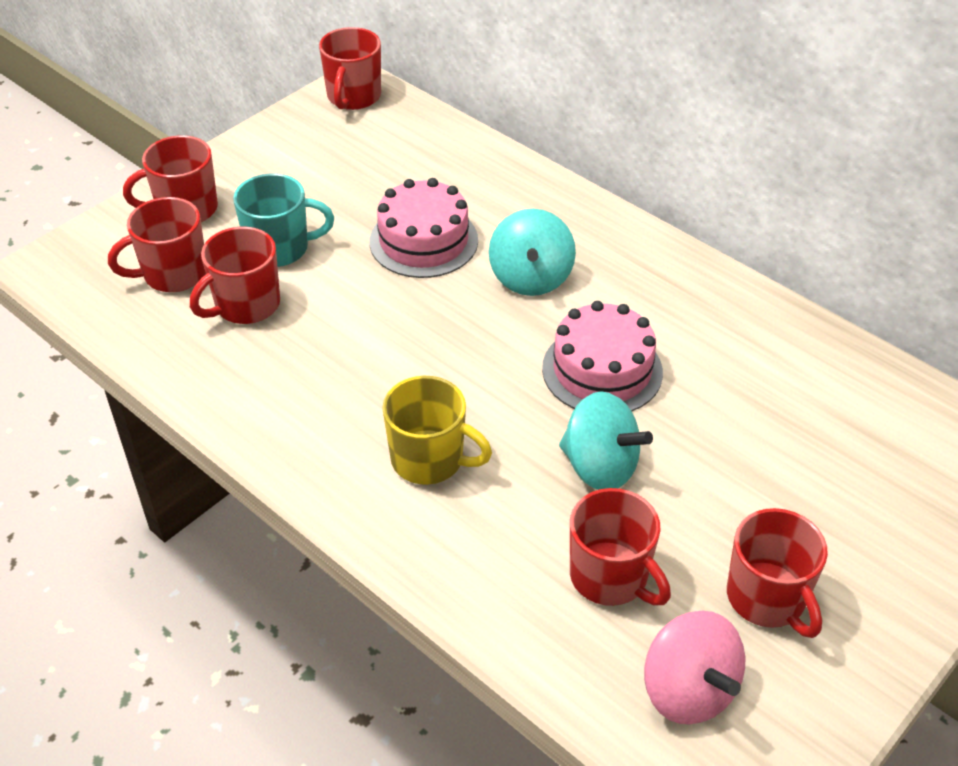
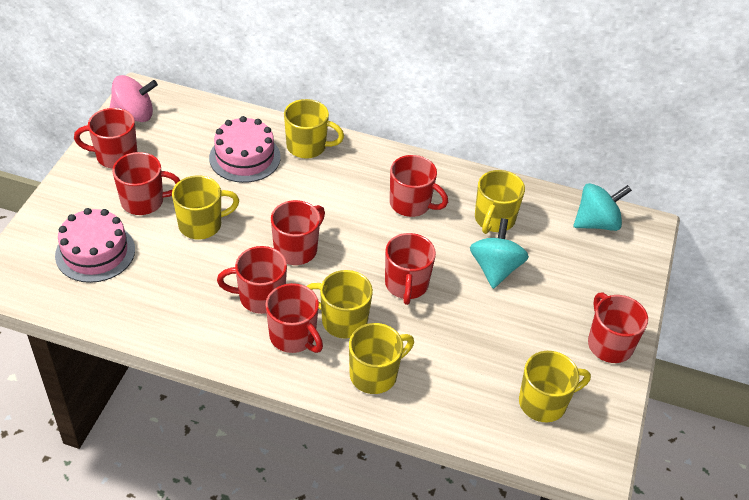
red mug: 6 -> 8
turquoise mug: 1 -> 0
yellow mug: 1 -> 6

